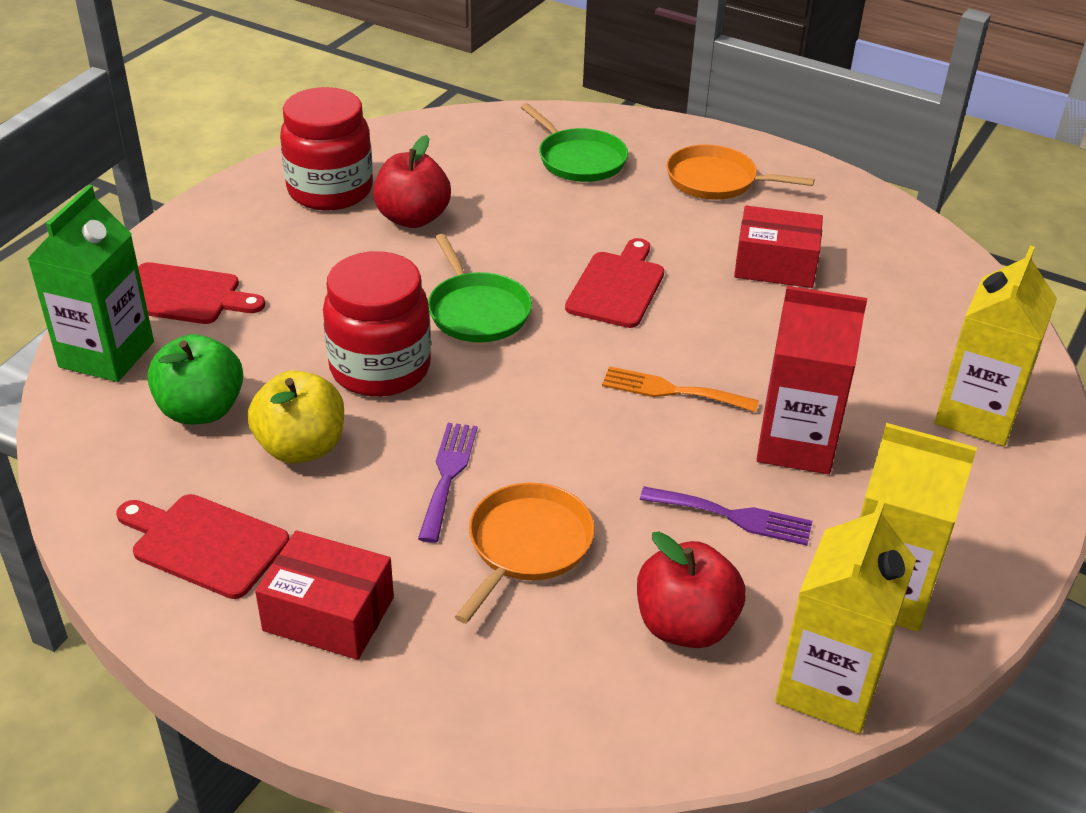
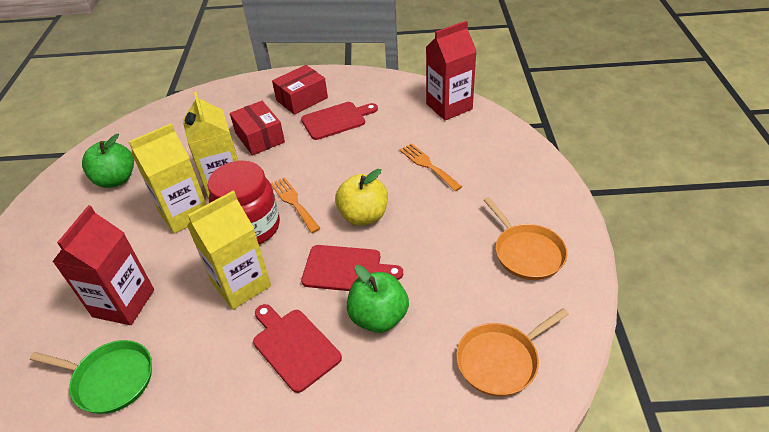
green apple: 1 -> 2
green carton: 1 -> 0
green pan: 2 -> 1
orange fork: 1 -> 2
purple fork: 2 -> 0
red apple: 2 -> 0
red carton: 1 -> 2
red jar: 2 -> 1

